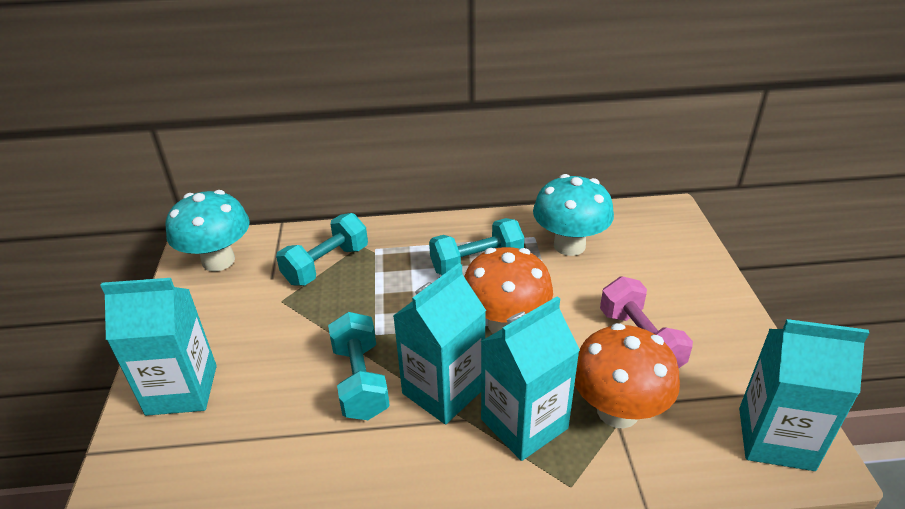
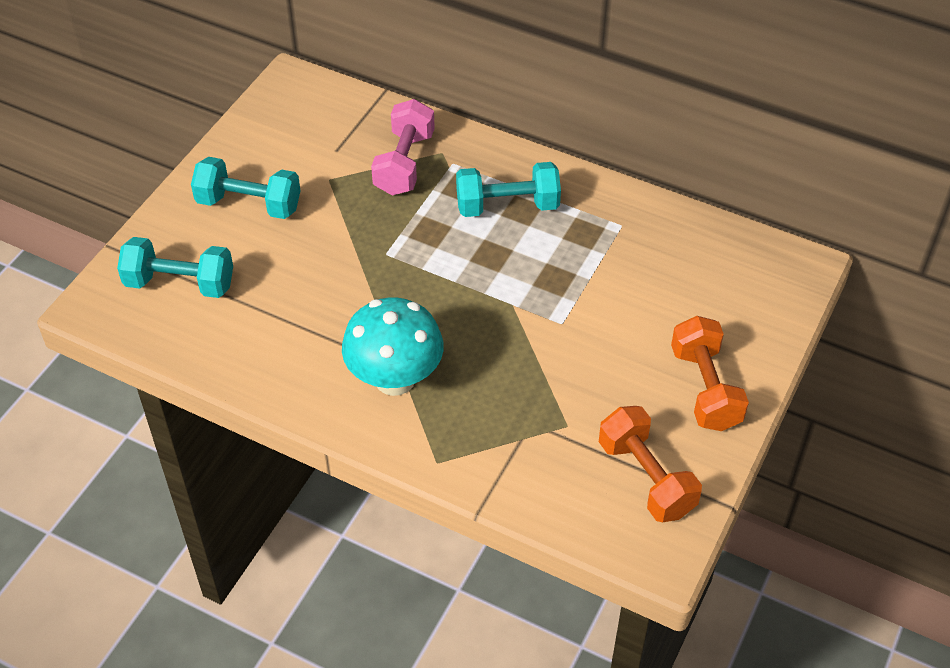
orange dumbbell: 0 -> 2
orange mushroom: 2 -> 0
turquoise carton: 4 -> 0
turquoise mushroom: 2 -> 1

